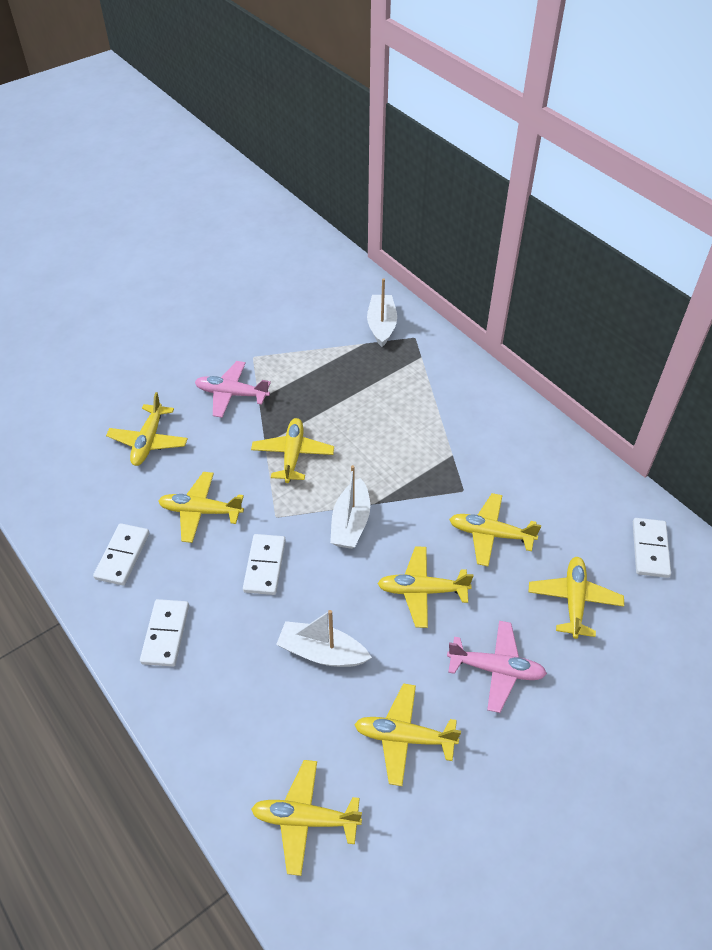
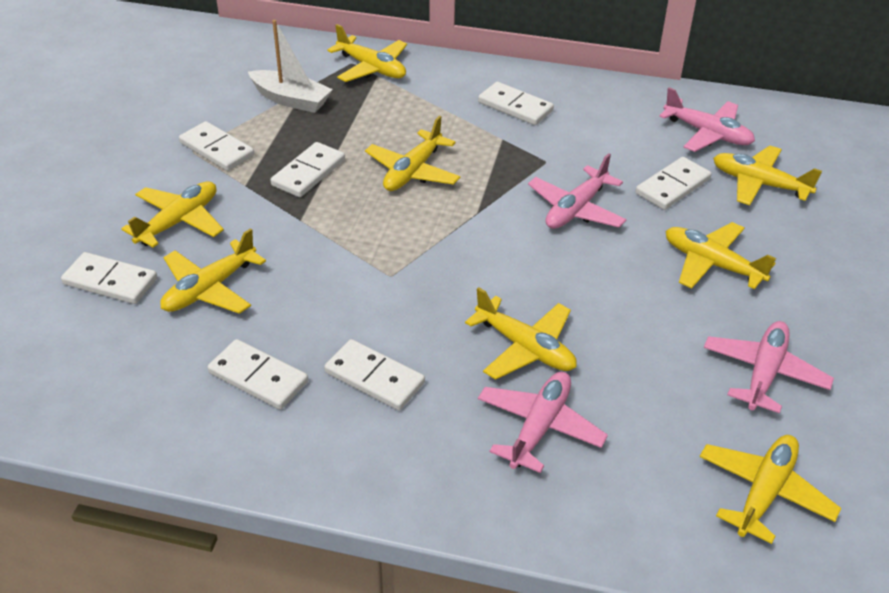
pink plane: 2 -> 4
white boat: 3 -> 1
white domino: 4 -> 7

